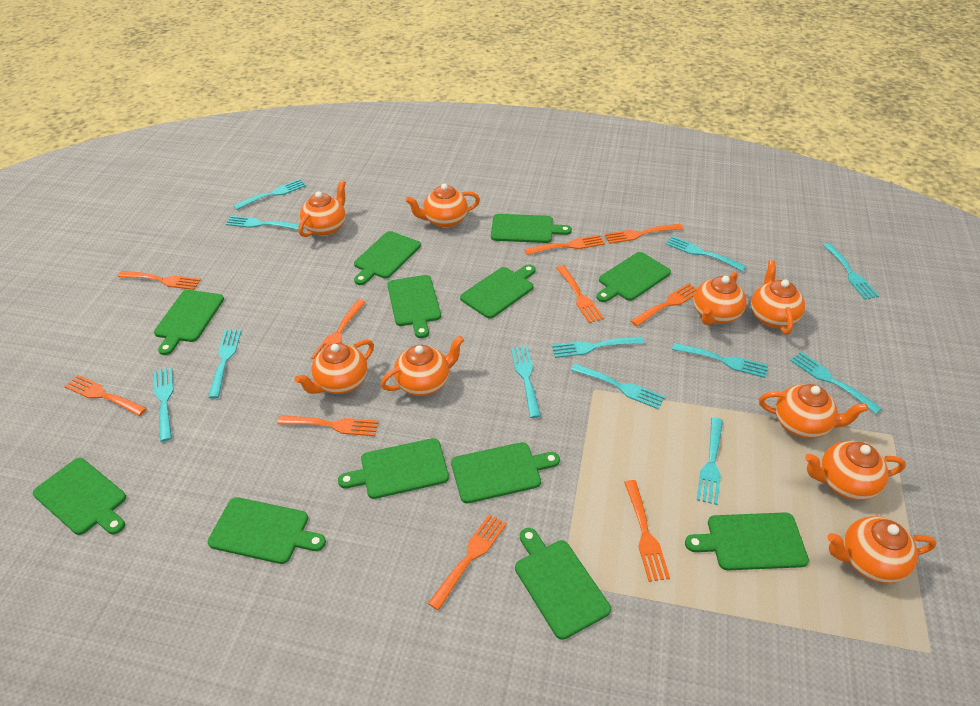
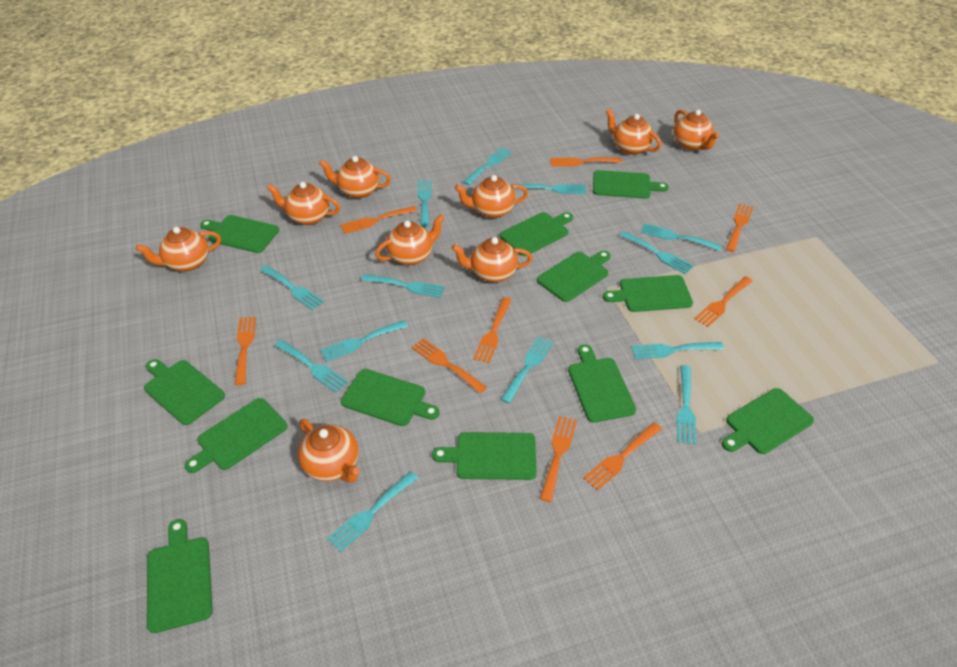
orange fork: 10 -> 9
turquoise fork: 12 -> 13

